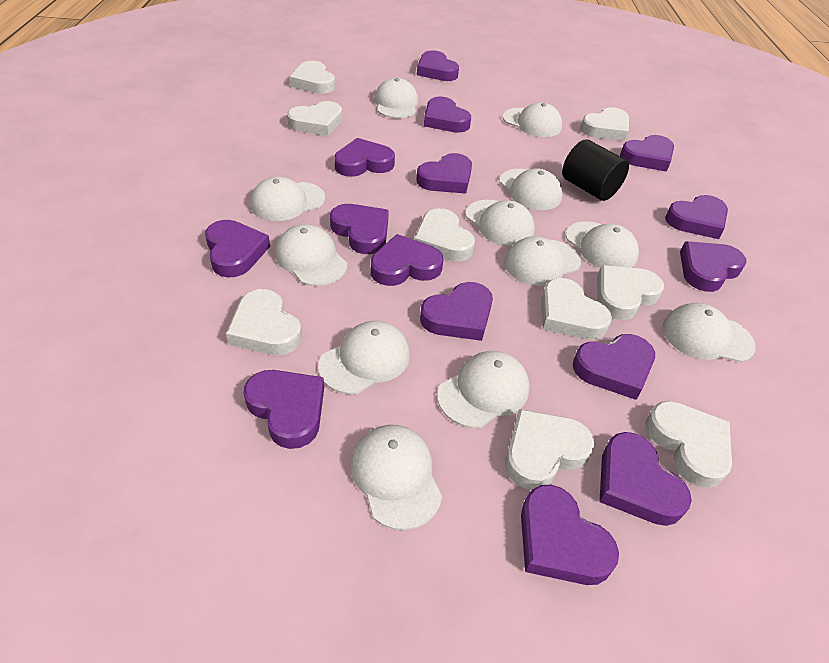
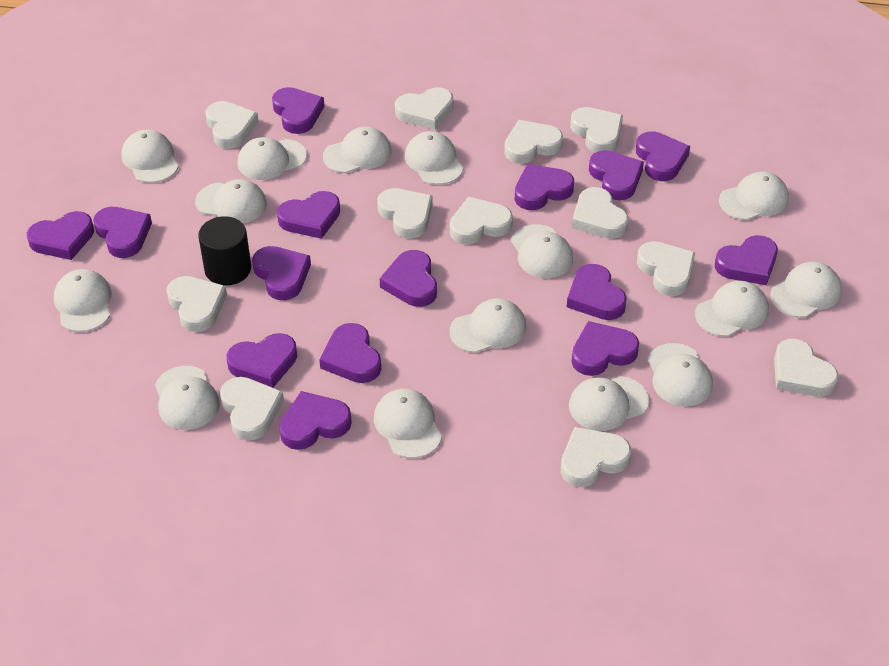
white cap: 12 -> 15
white heart: 9 -> 12

